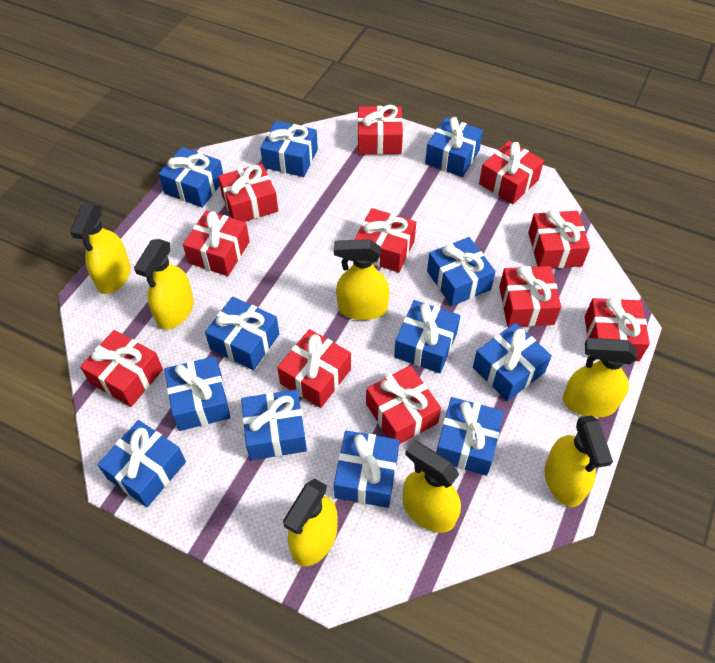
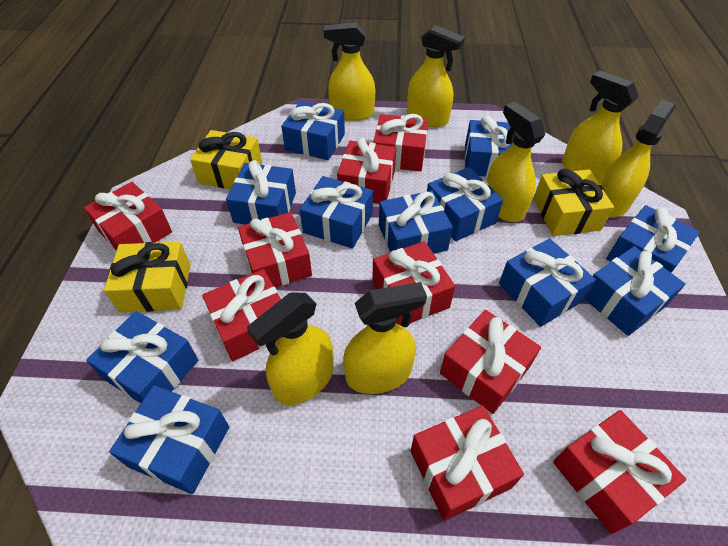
blue gift: 12 -> 11
red gift: 11 -> 9
yellow gift: 0 -> 3

